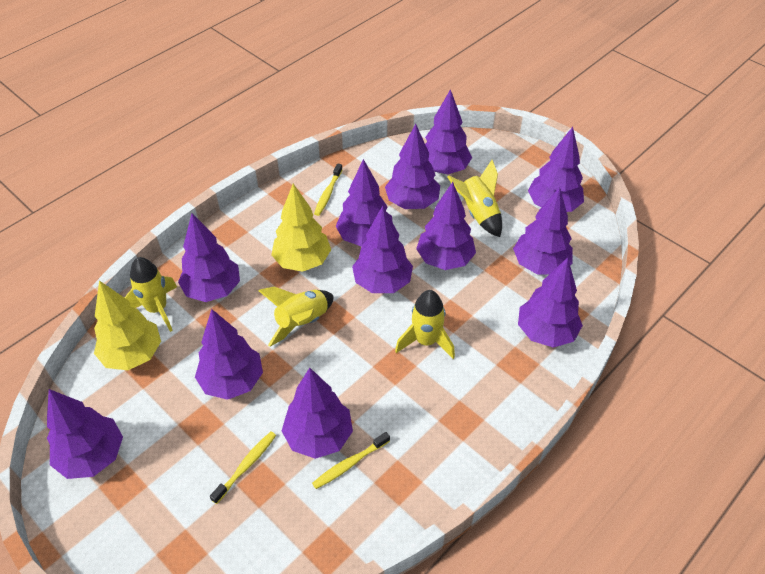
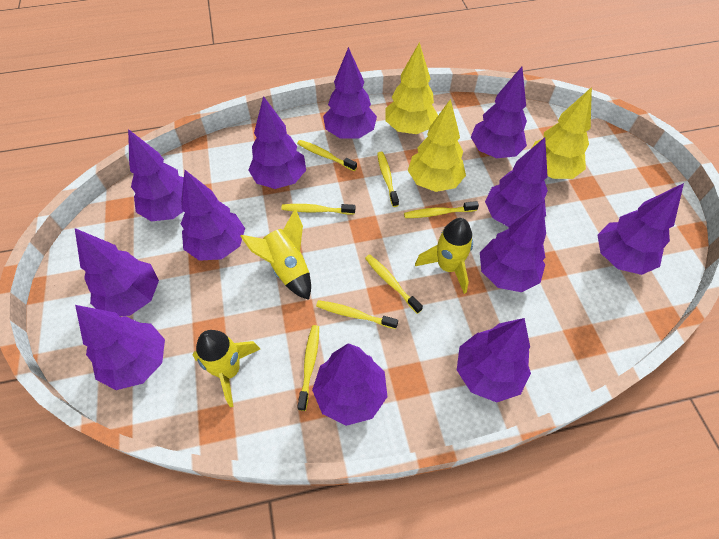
yellow rocket: 4 -> 3
yellow toothbrush: 3 -> 7
yellow tree: 2 -> 3

